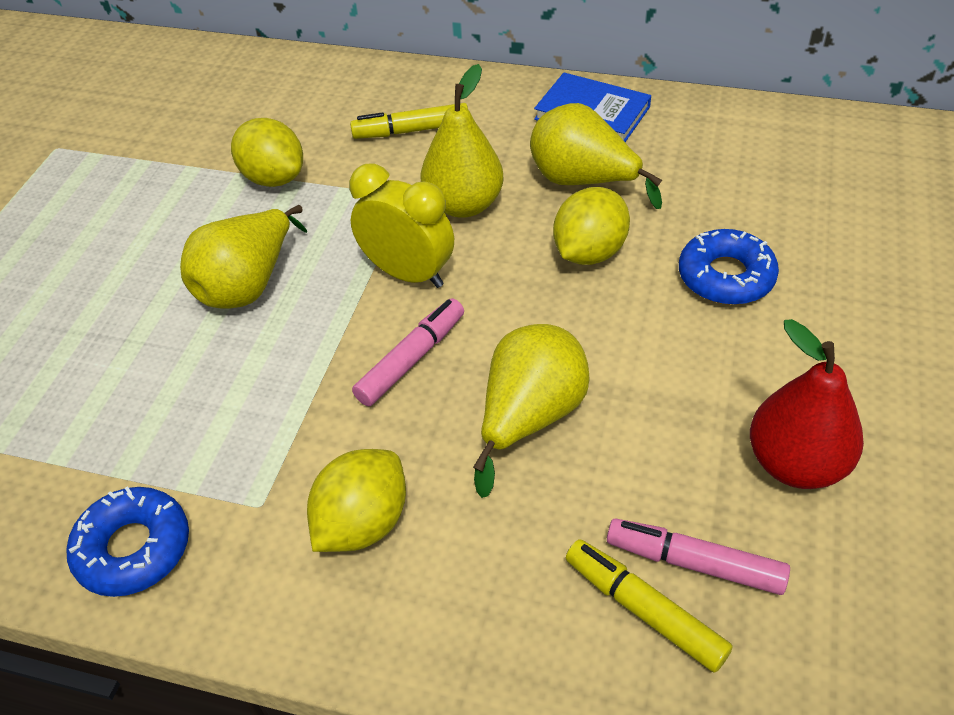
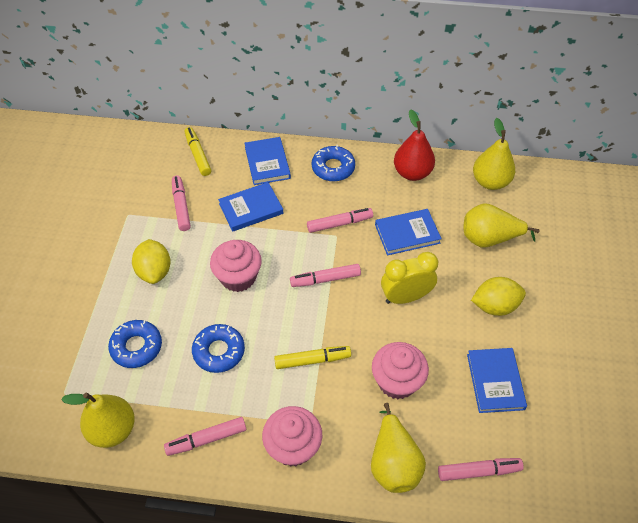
blue book: 1 -> 4
blue donut: 2 -> 3
pink cupcake: 0 -> 3
pink marker: 2 -> 5
yellow lemon: 3 -> 2

